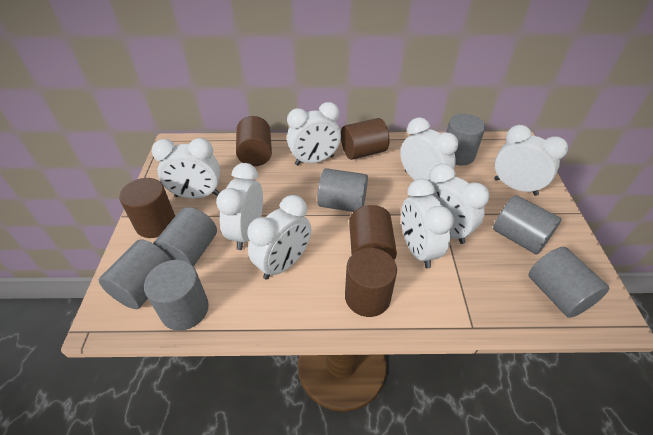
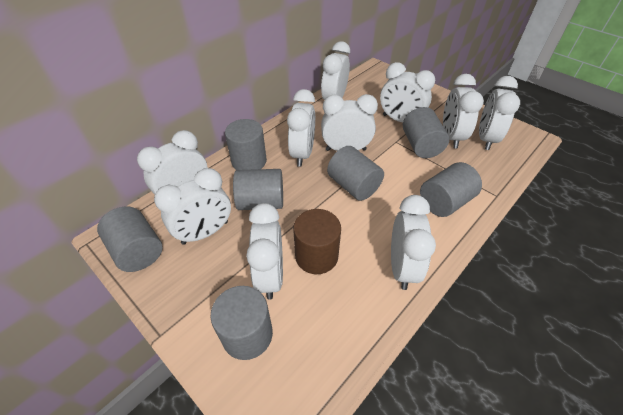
brown cylinder: 5 -> 1
white clock: 8 -> 10

